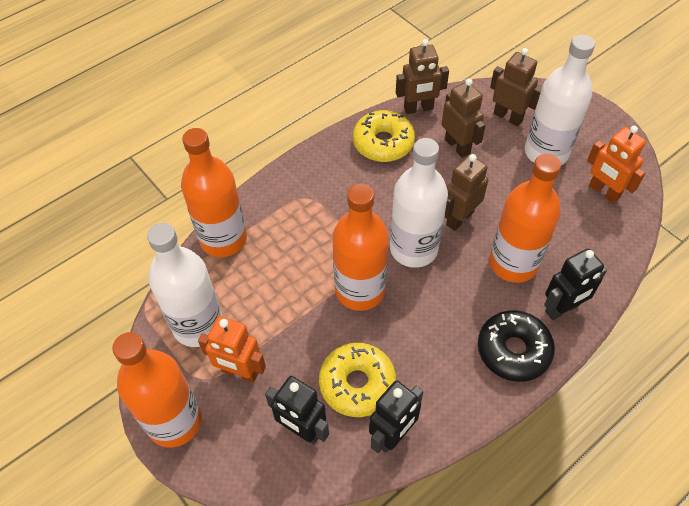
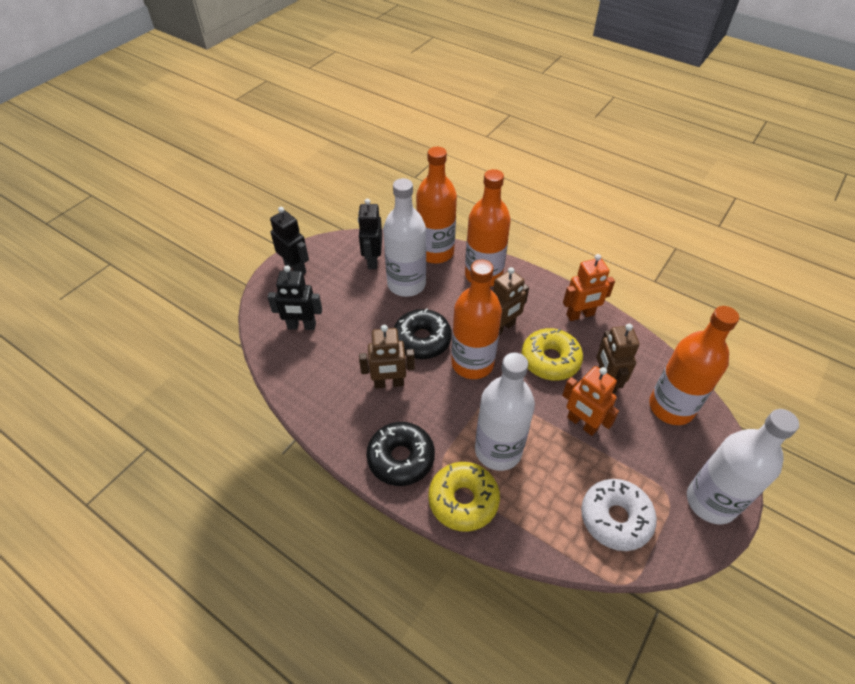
black donut: 1 -> 2
brown robot: 4 -> 3
white donut: 0 -> 1

